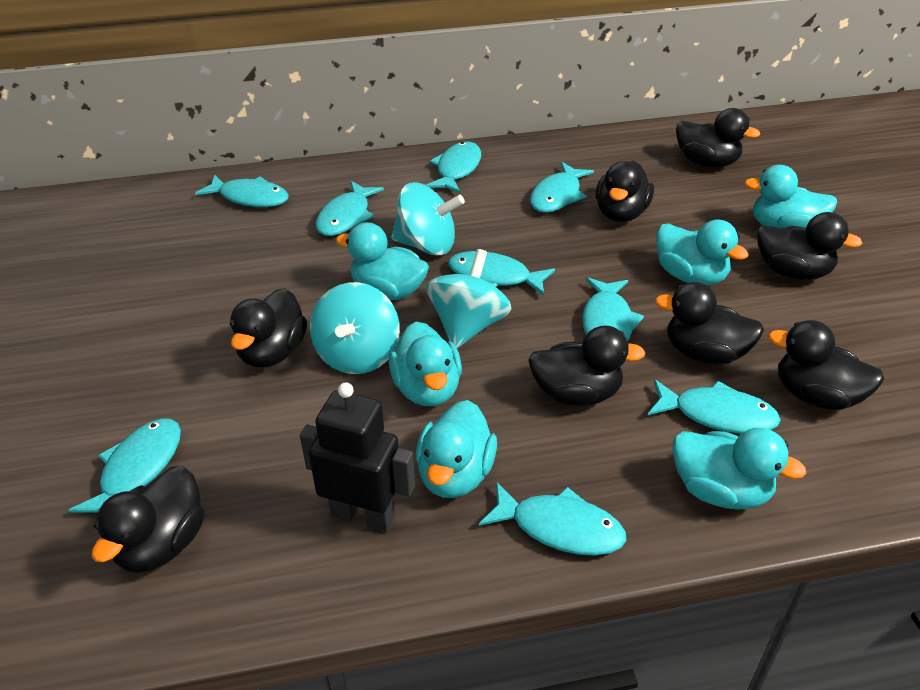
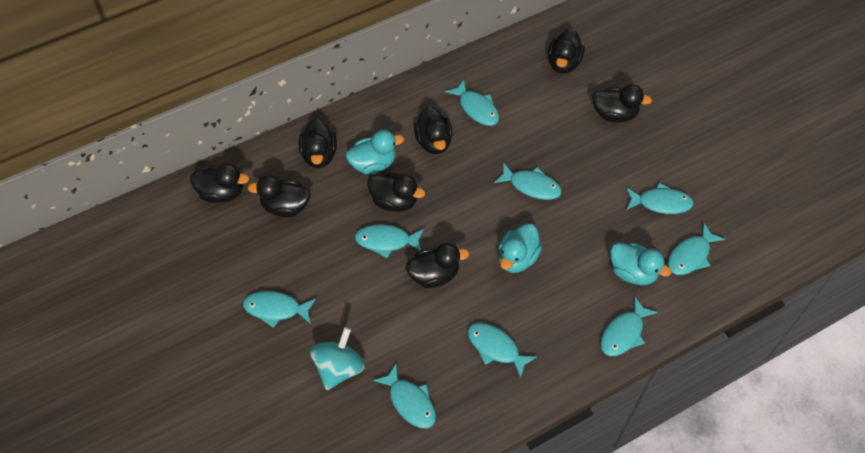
black robot: 1 -> 0
turquoise duck: 6 -> 3
turquoise spinning top: 3 -> 1

